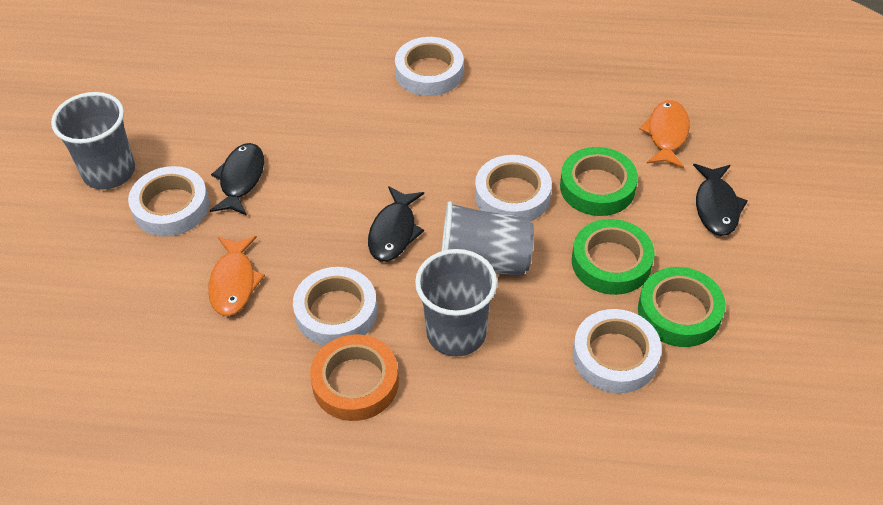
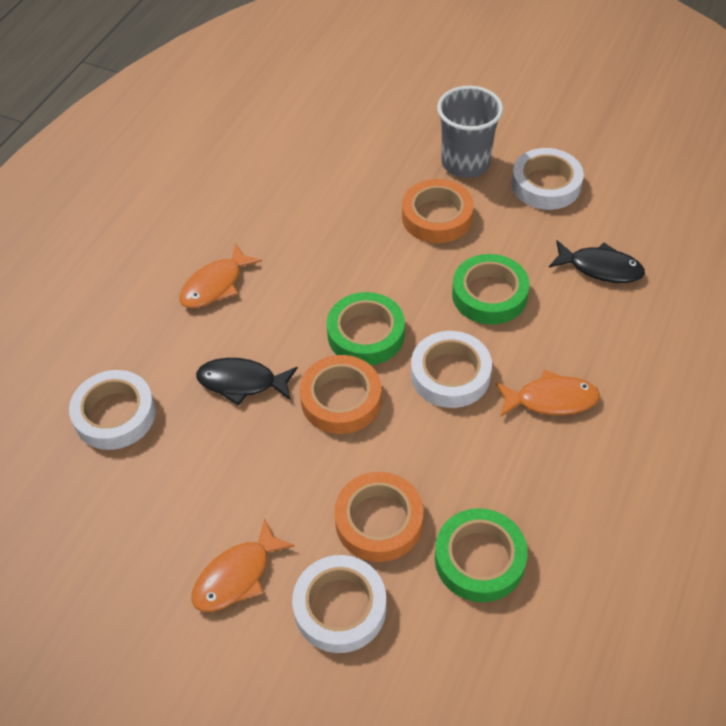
black fish: 3 -> 2
grey cup: 3 -> 1
orange fish: 2 -> 3
orange tape: 1 -> 3
white tape: 5 -> 4

